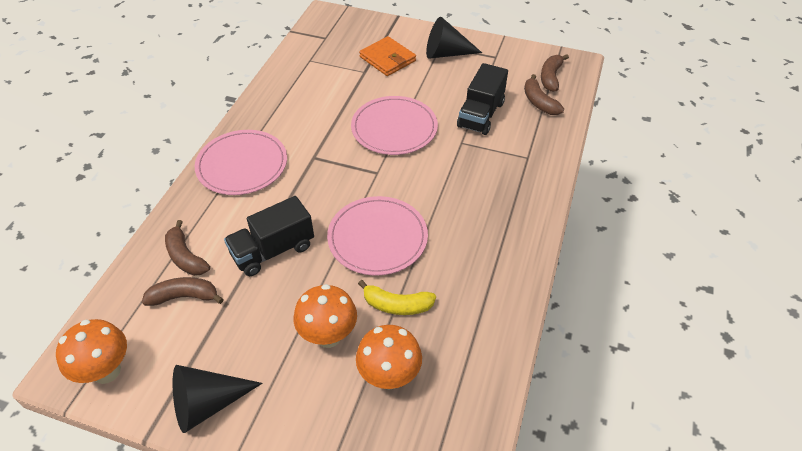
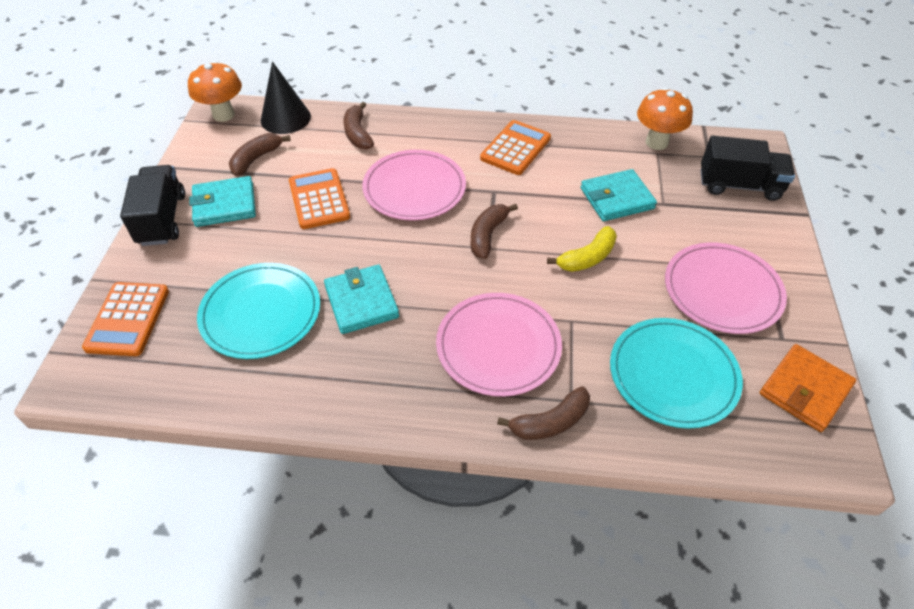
black cone: 2 -> 1
orange calculator: 0 -> 3
orange mushroom: 3 -> 2
turquoise plate: 0 -> 2
turquoise wallet: 0 -> 3

